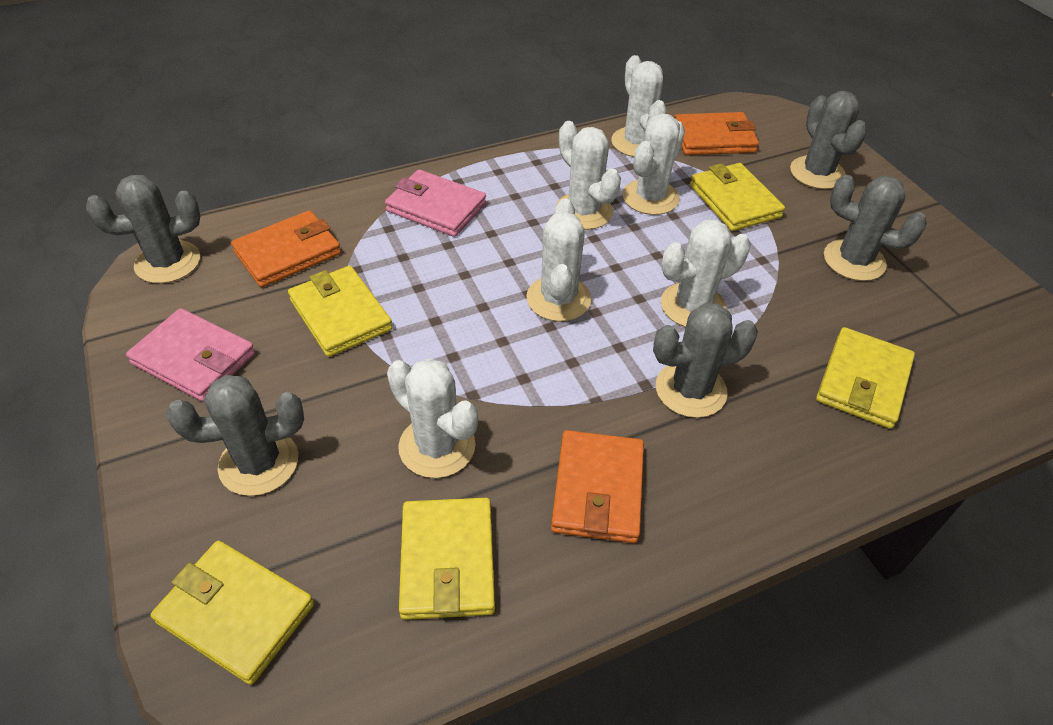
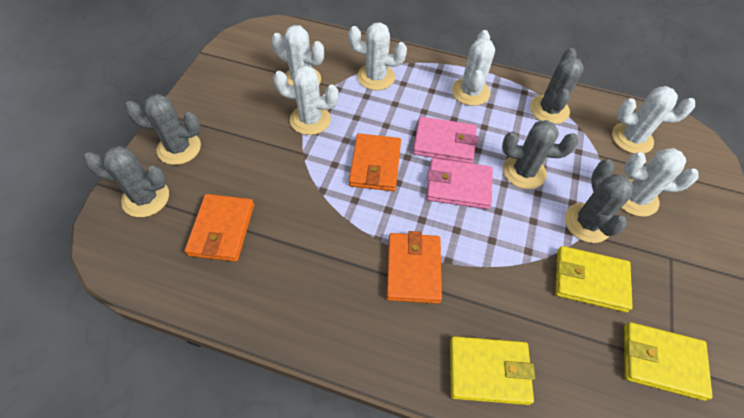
yellow wallet: 5 -> 3

